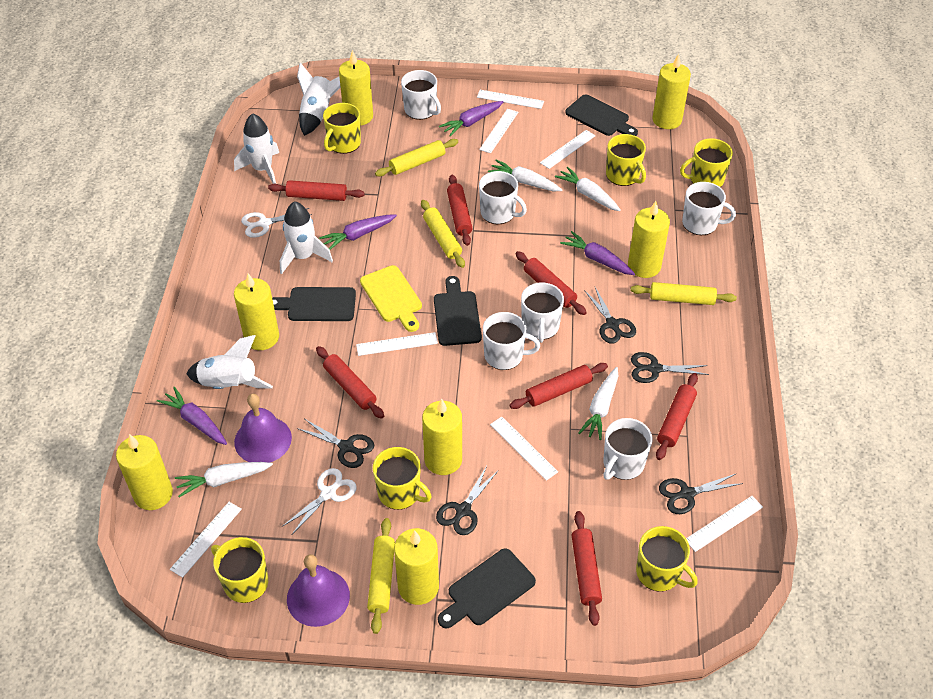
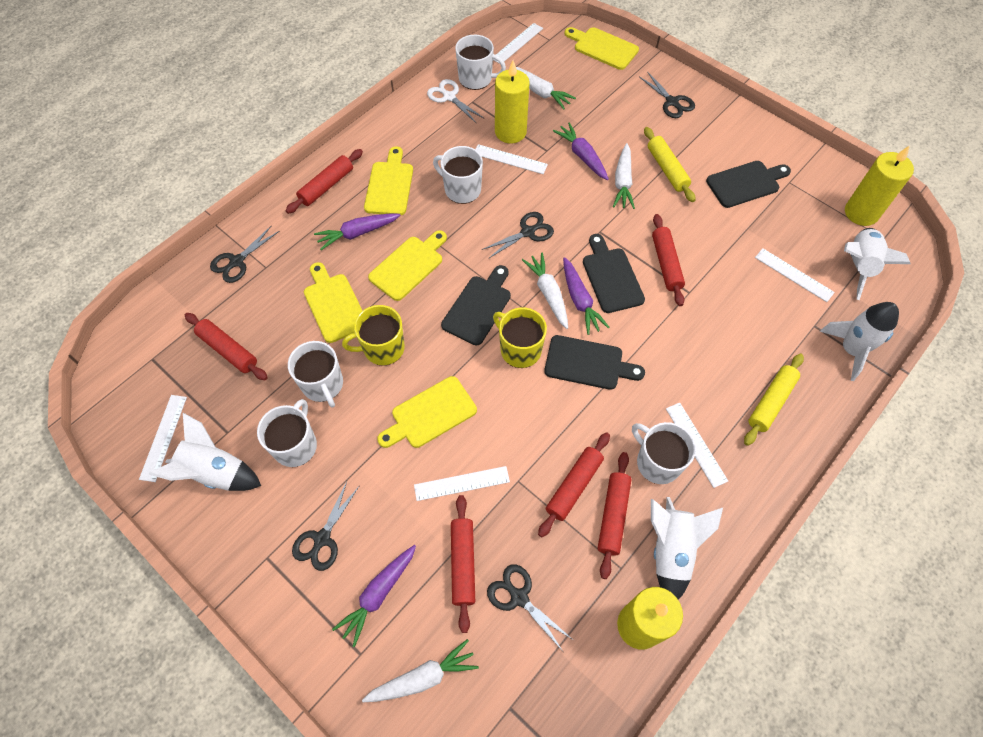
purple bell: 2 -> 0
red rolling pin: 7 -> 6
white mug: 6 -> 5
white ruler: 7 -> 6
white scissors: 2 -> 1
yellow candle: 7 -> 3
yellow cutting board: 1 -> 5
yellow mug: 6 -> 2
yellow rolling pin: 4 -> 2

